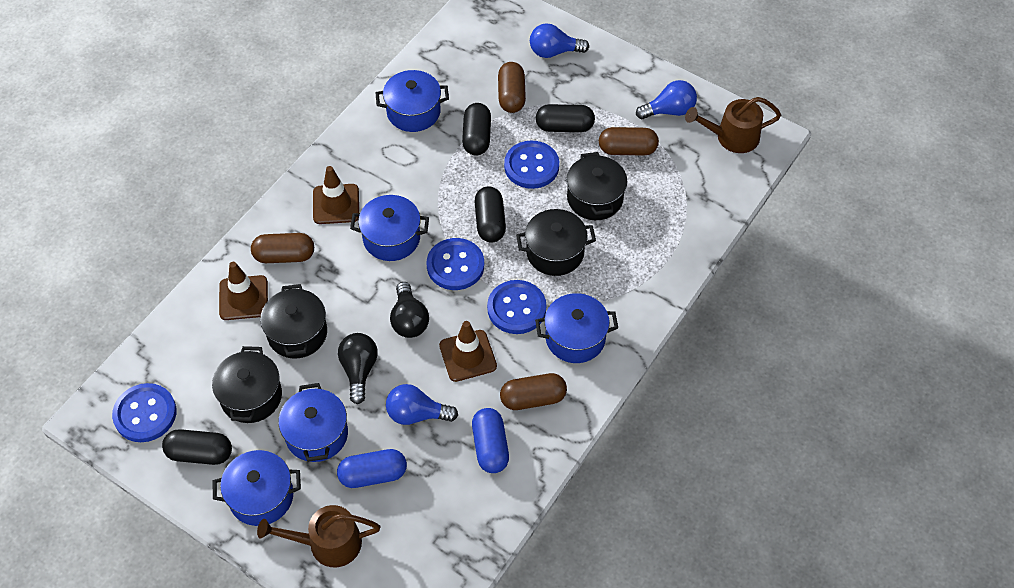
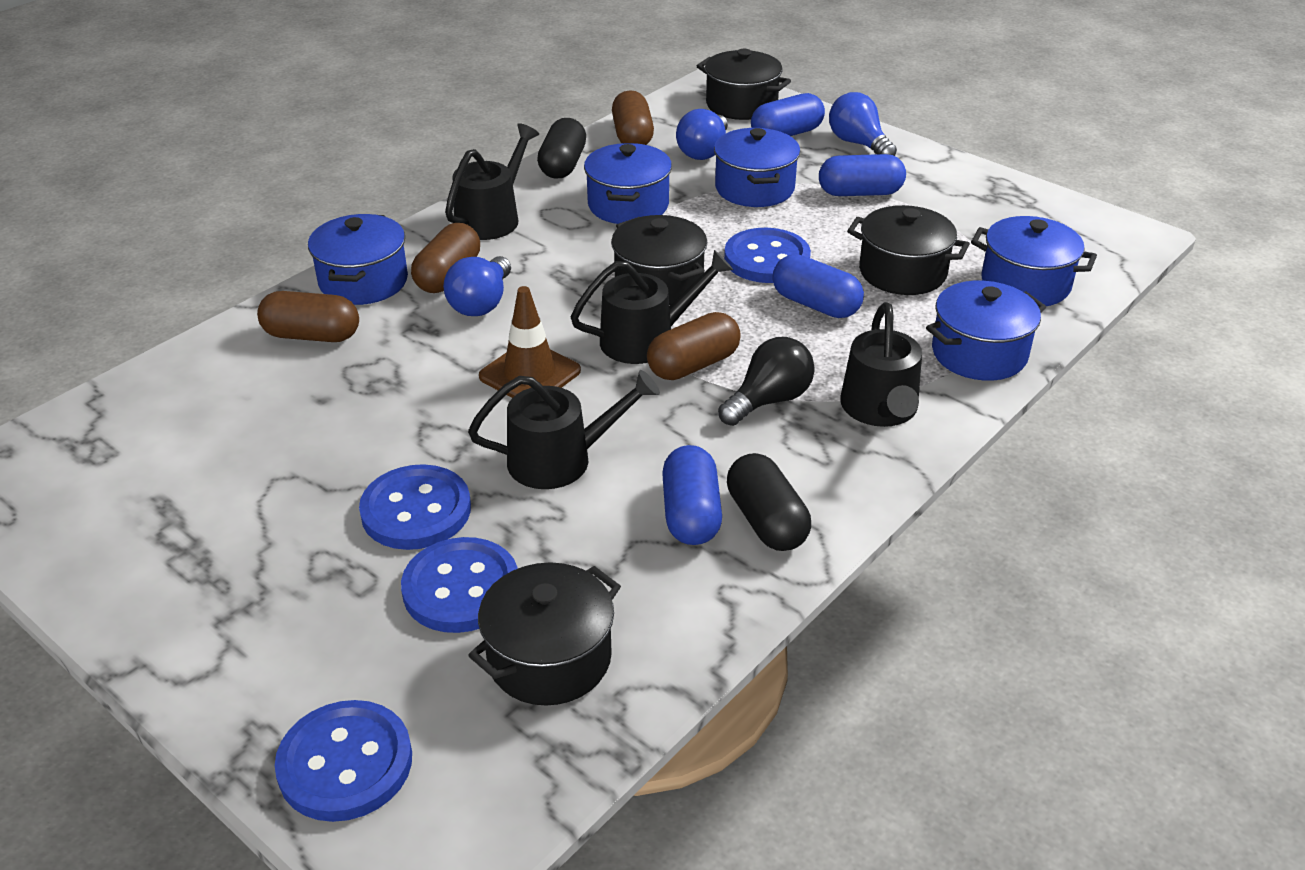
black capsule: 4 -> 2
black light bulb: 2 -> 1
black watering can: 0 -> 4
blue capsule: 2 -> 4
brown traffic cone: 3 -> 1
brown watering can: 2 -> 0

